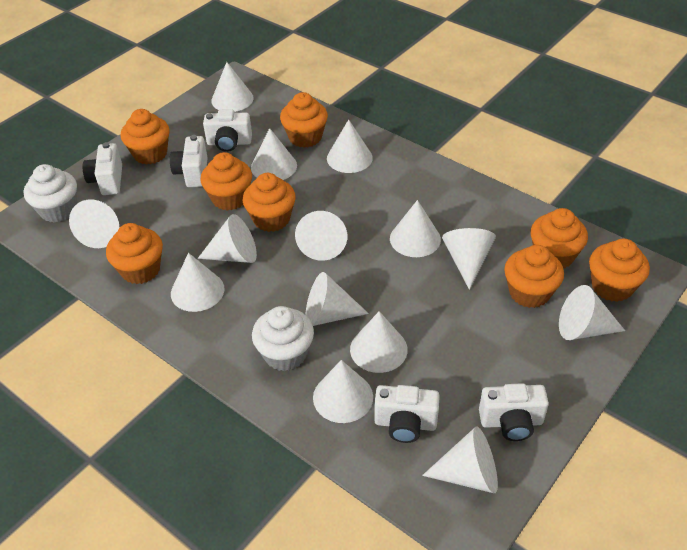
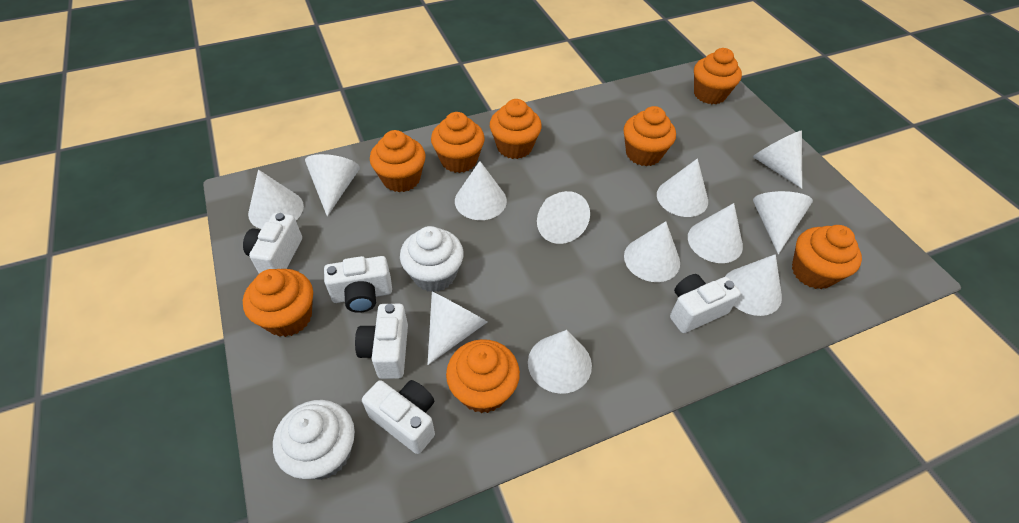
white cone: 14 -> 12

